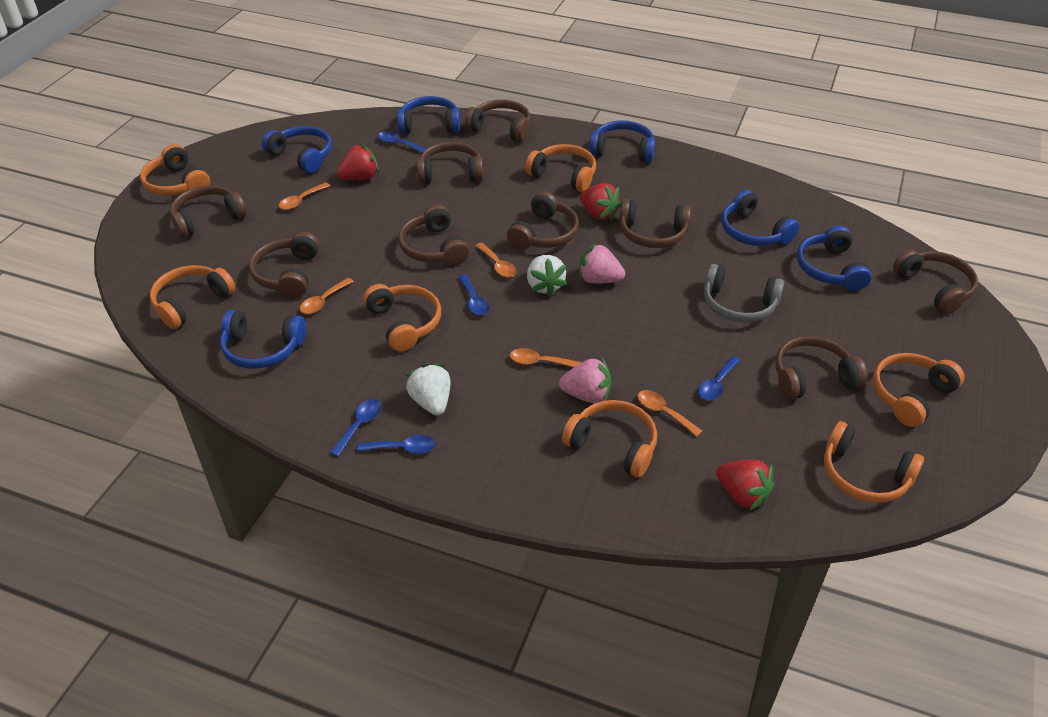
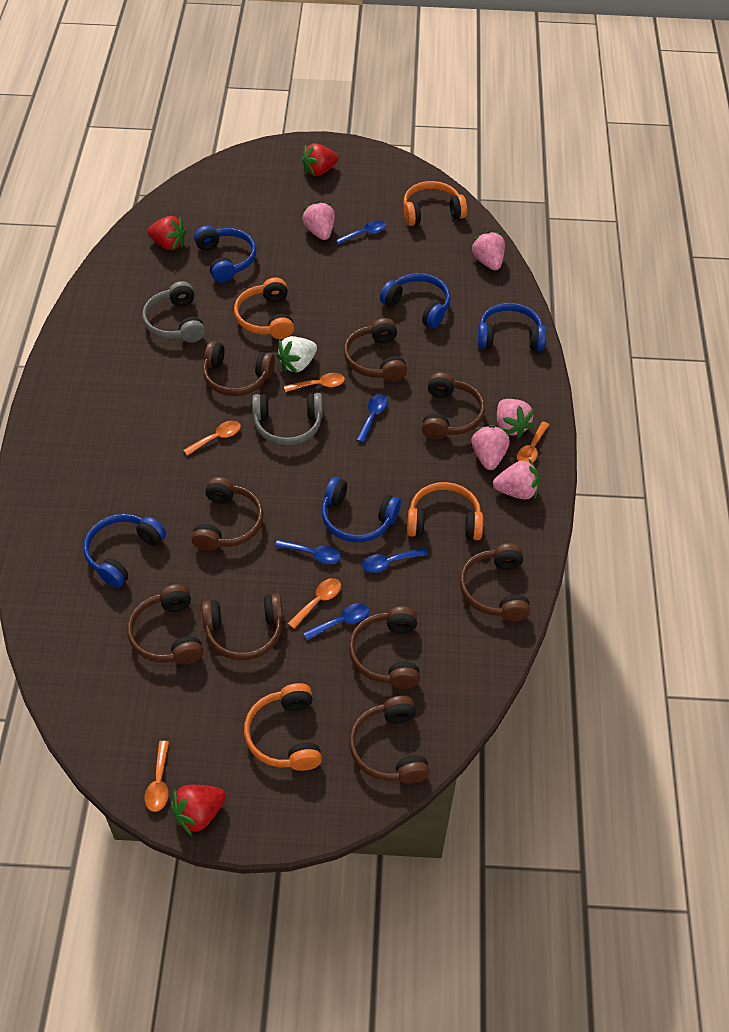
blue headphones: 6 -> 5
grey headphones: 1 -> 2
orange headphones: 7 -> 4
pink strawberry: 2 -> 5
white strawberry: 2 -> 1

